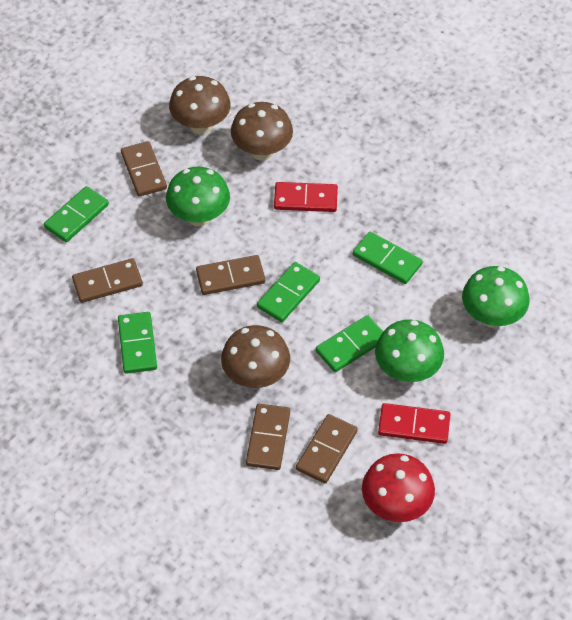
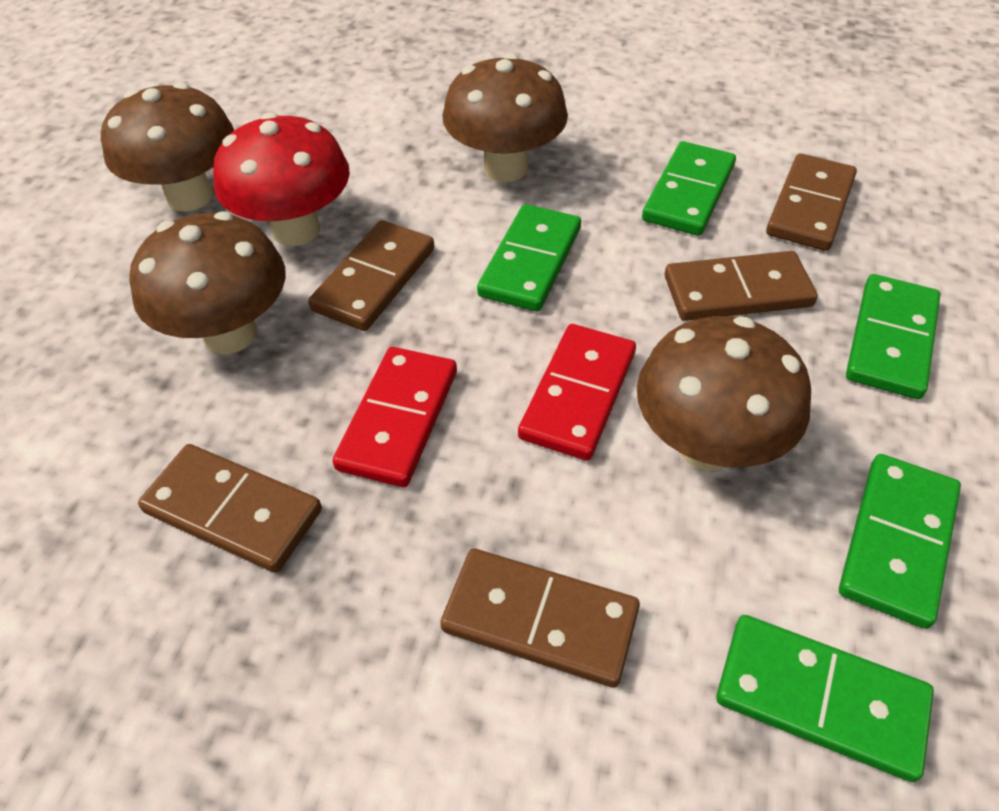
brown mushroom: 3 -> 4
green mushroom: 3 -> 0

